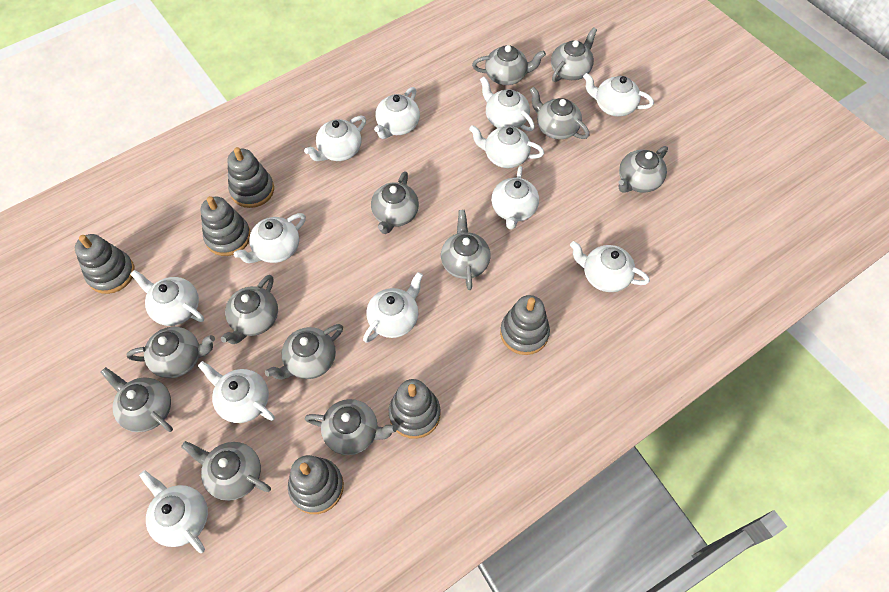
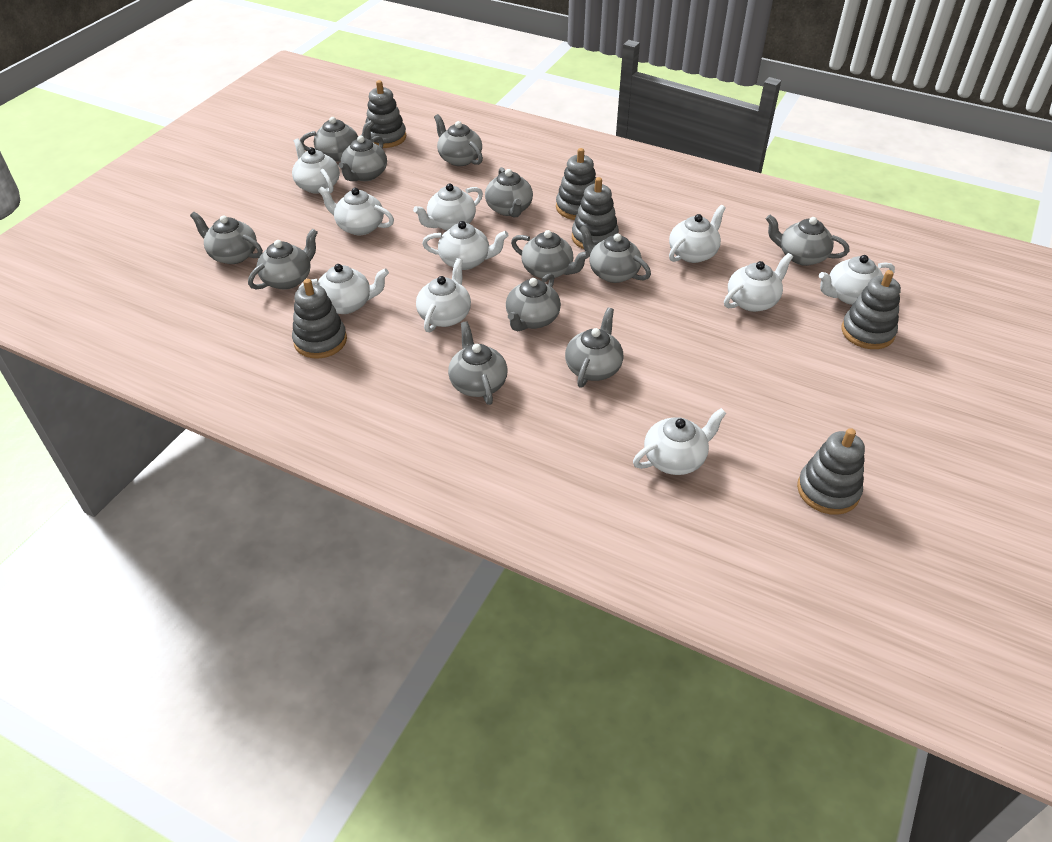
white teapot: 12 -> 10

